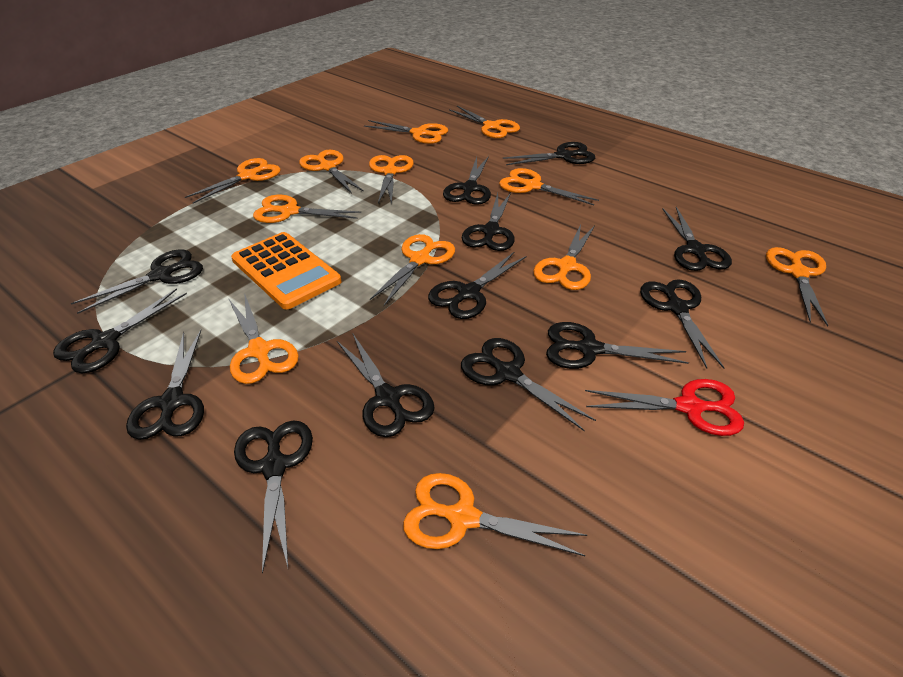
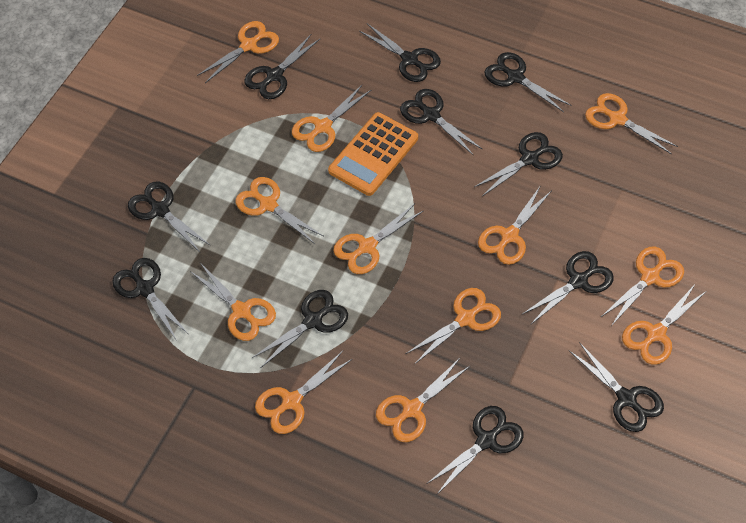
black scissors: 13 -> 11
red scissors: 1 -> 0

